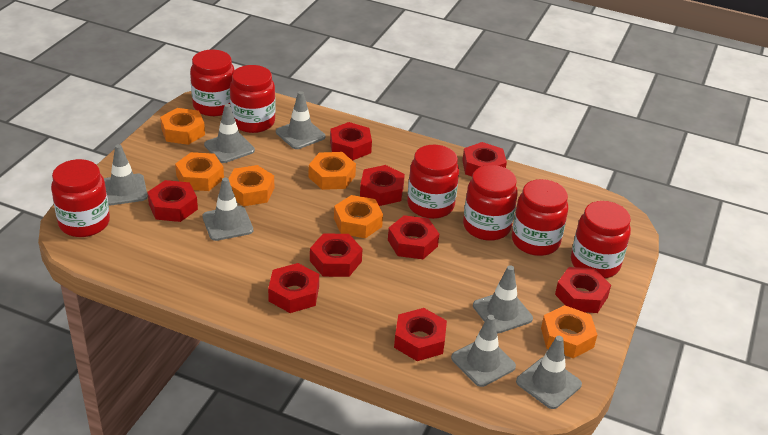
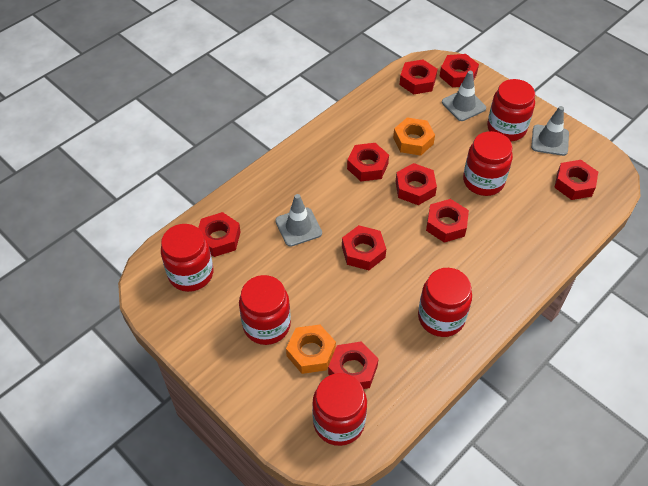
grey traffic cone: 7 -> 3
orange nut: 6 -> 2
red jar: 7 -> 6

